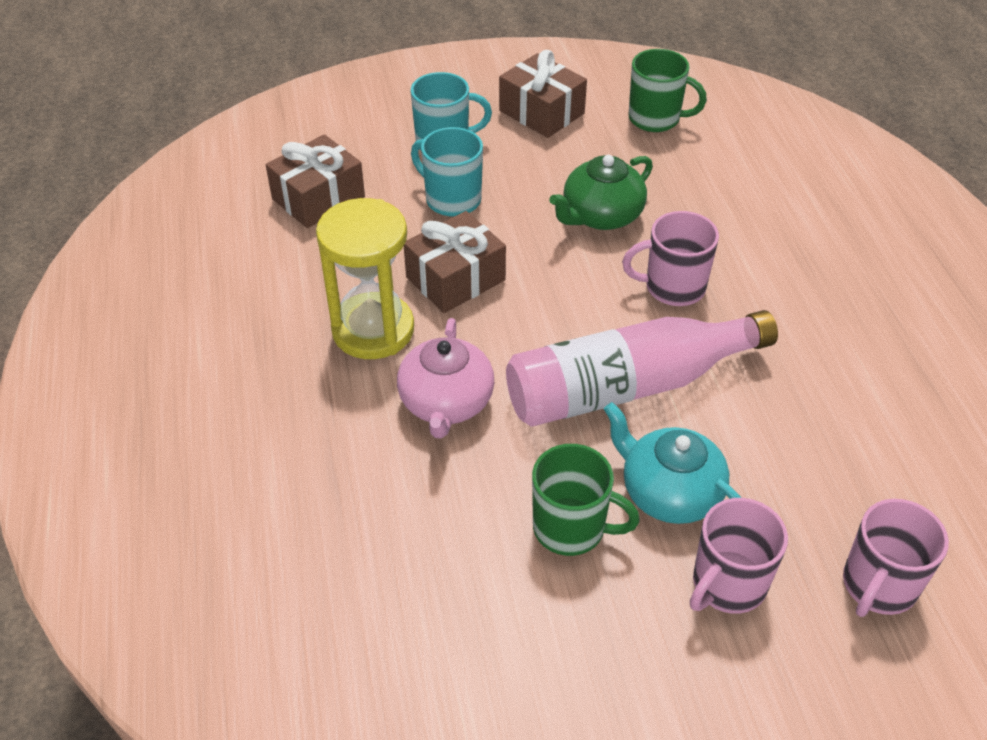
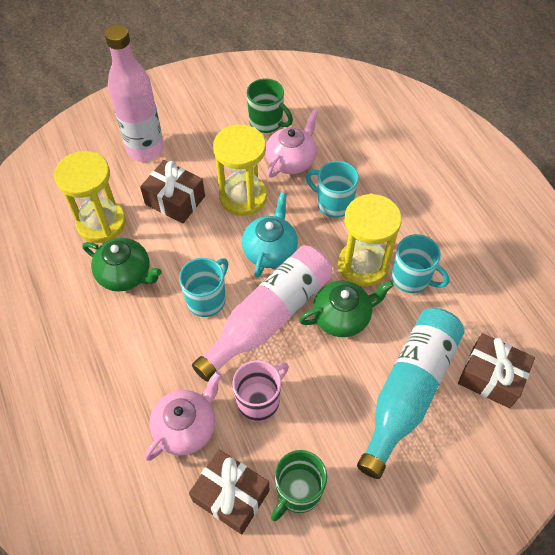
green teapot: 1 -> 2
pink bottle: 1 -> 2
pink mug: 3 -> 1
pink teapot: 1 -> 2
turquoise bottle: 0 -> 1
turquoise mug: 2 -> 3
yellow hourglass: 1 -> 3

